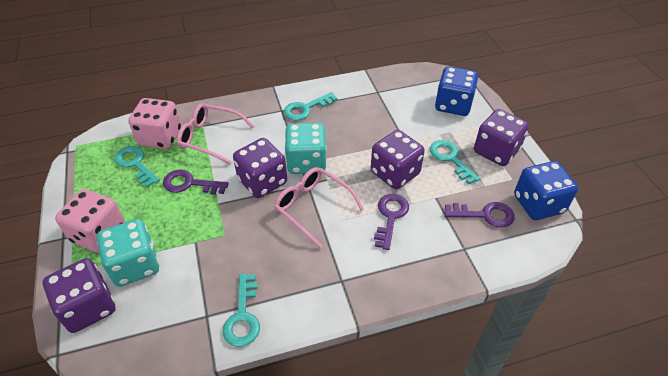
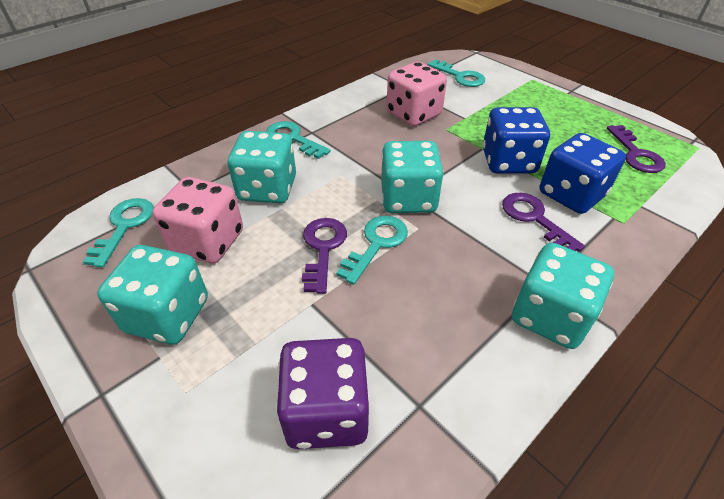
pink glasses: 2 -> 0
purple dice: 4 -> 1
turquoise dice: 2 -> 4

